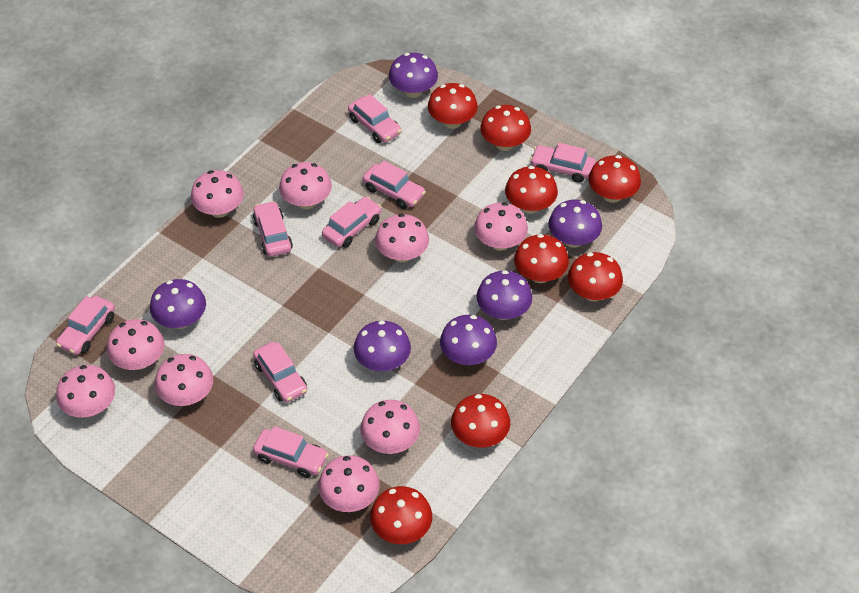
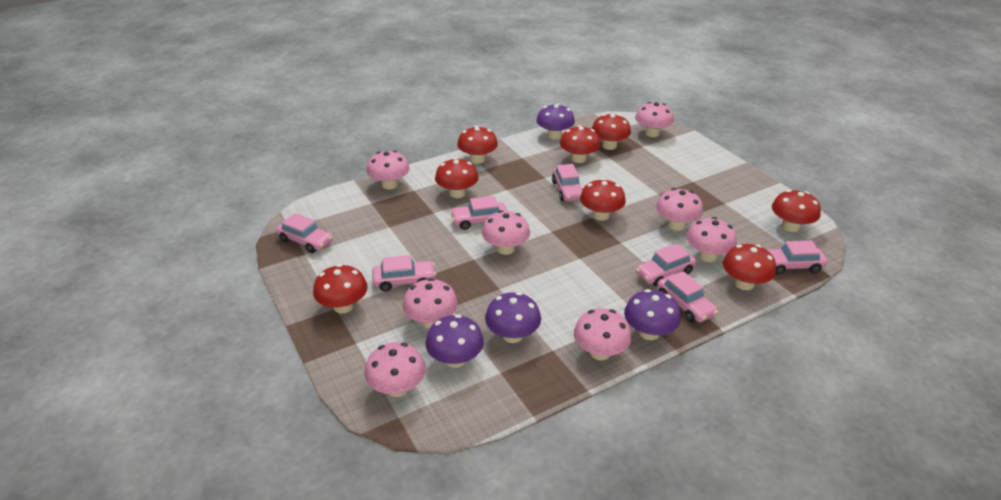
pink car: 8 -> 7
pink mushroom: 9 -> 8
purple mushroom: 6 -> 4

